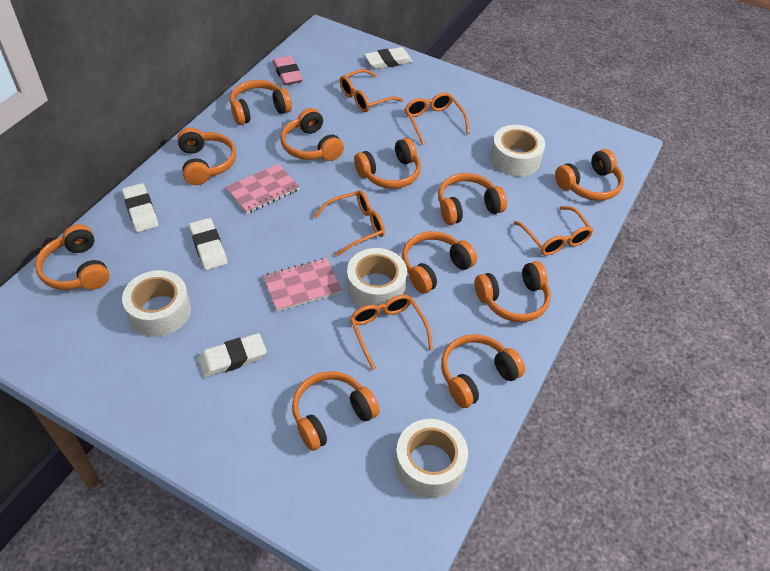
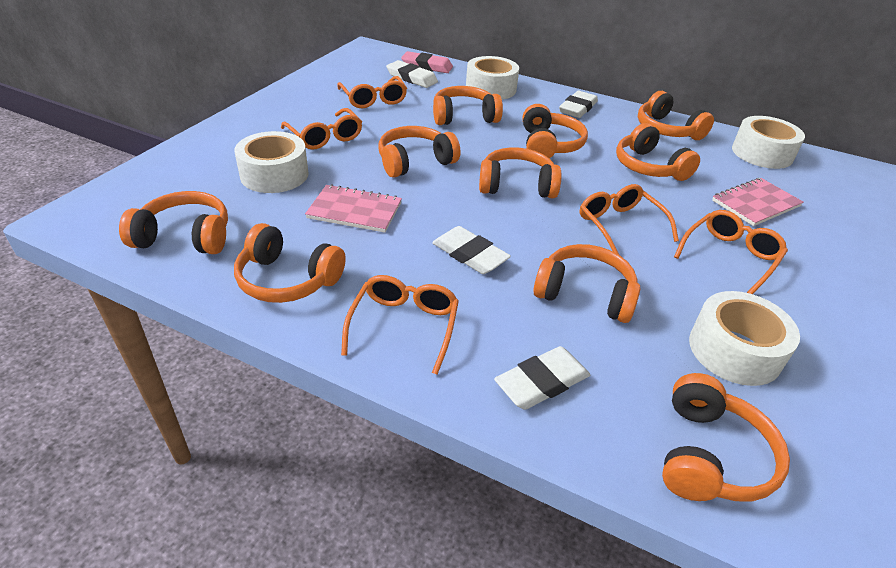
orange headphones: 11 -> 10

